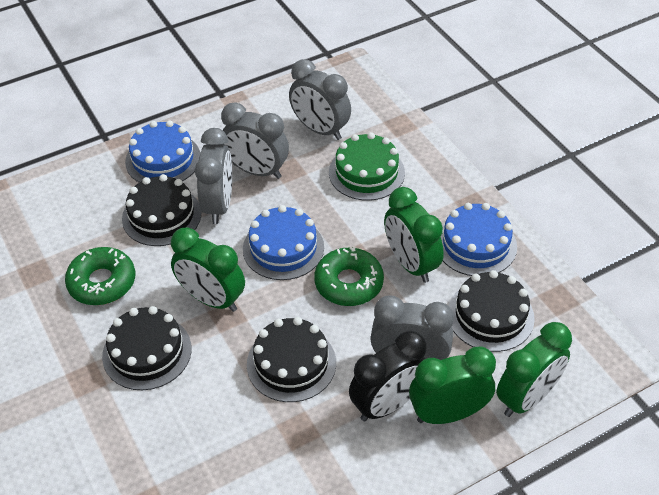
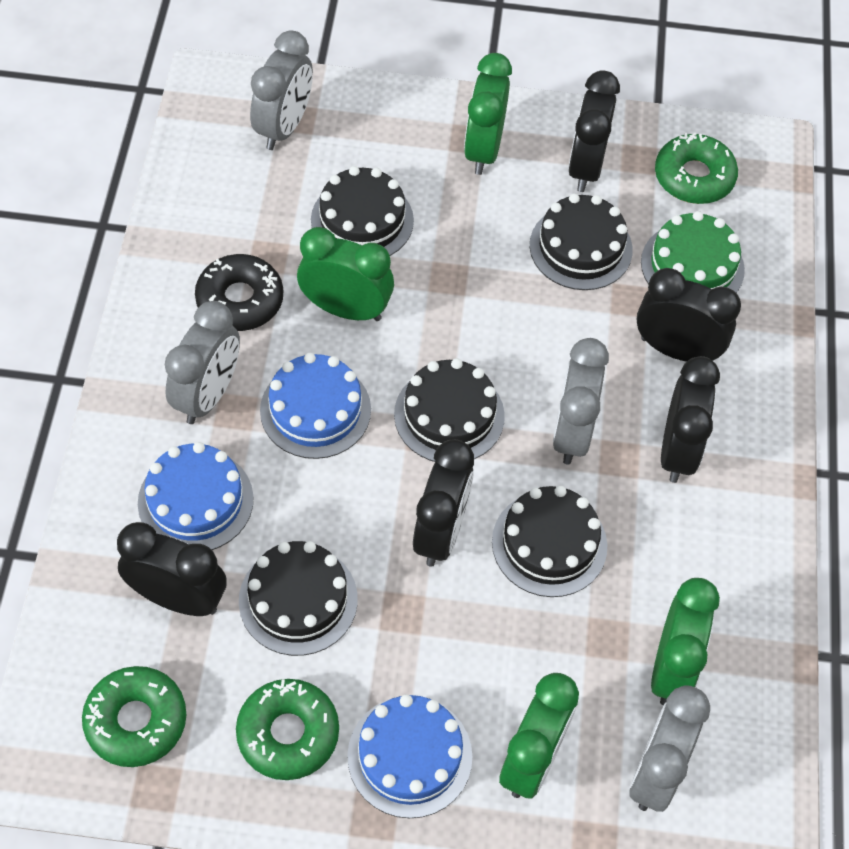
black cake: 4 -> 5
black clock: 1 -> 5
black donut: 0 -> 1
green donut: 2 -> 3

